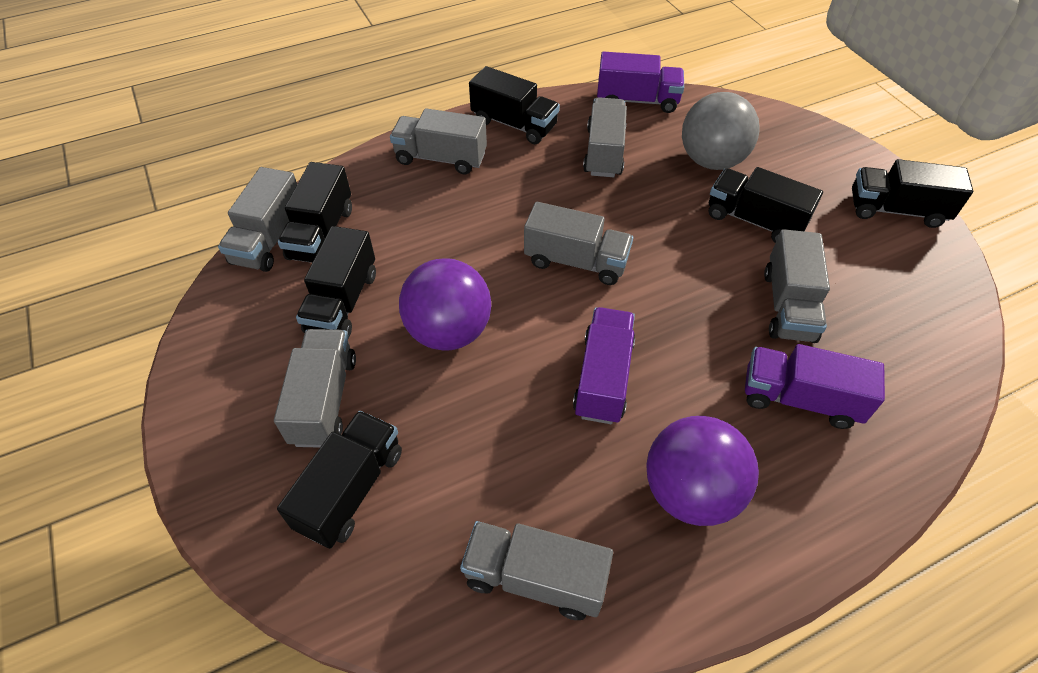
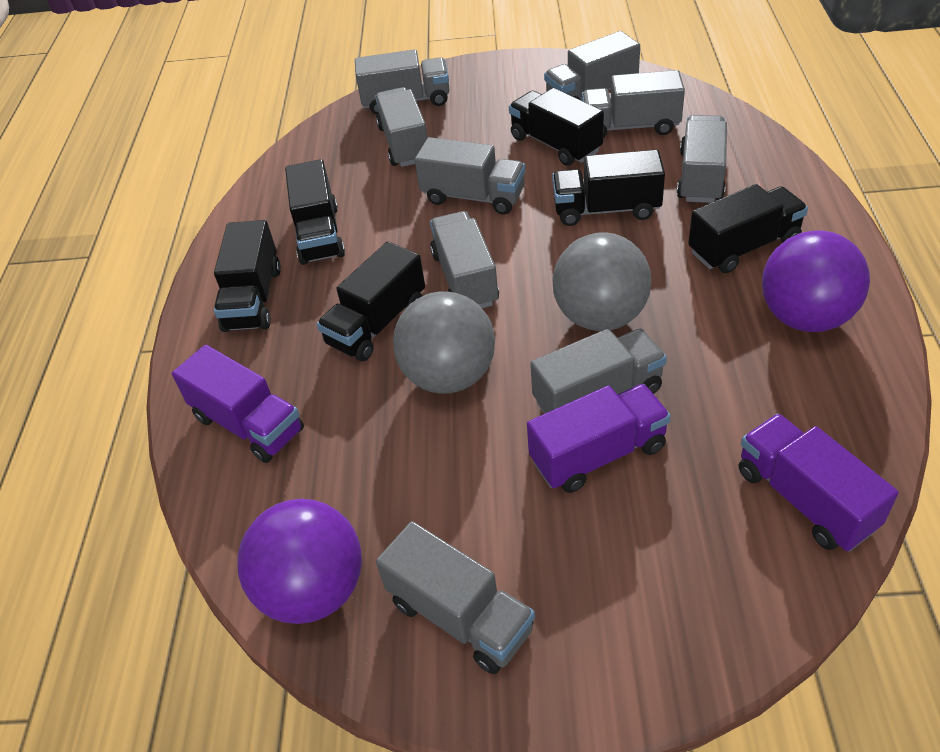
grey ball: 1 -> 2
grey truck: 7 -> 9

